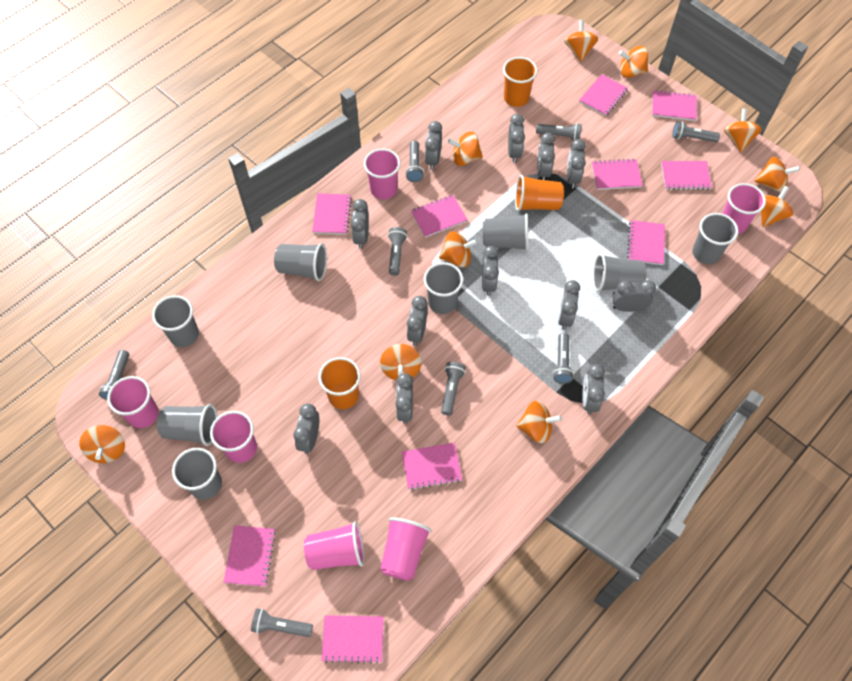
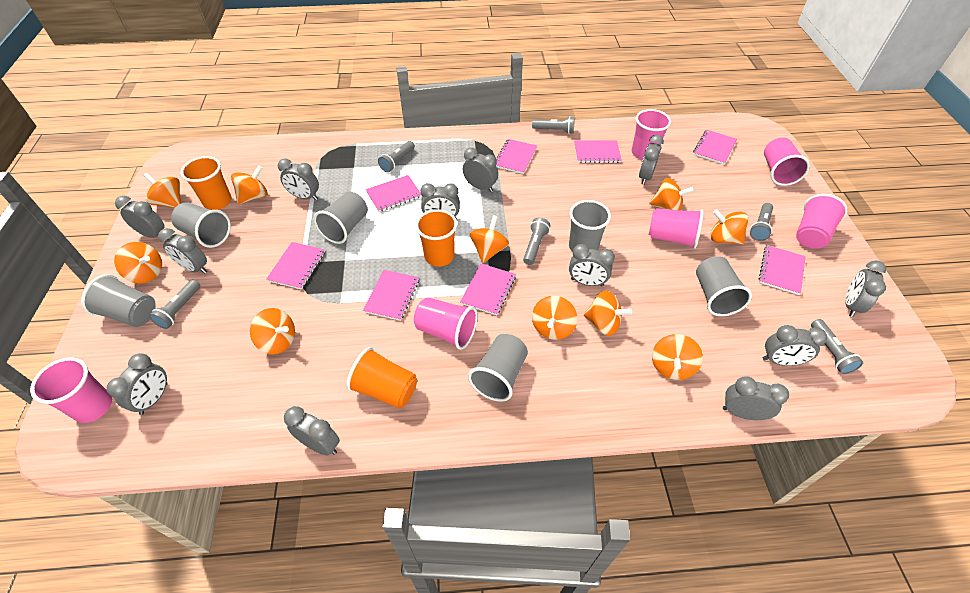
grey cup: 8 -> 6
grey flashlight: 8 -> 6
pink notebook: 10 -> 8

